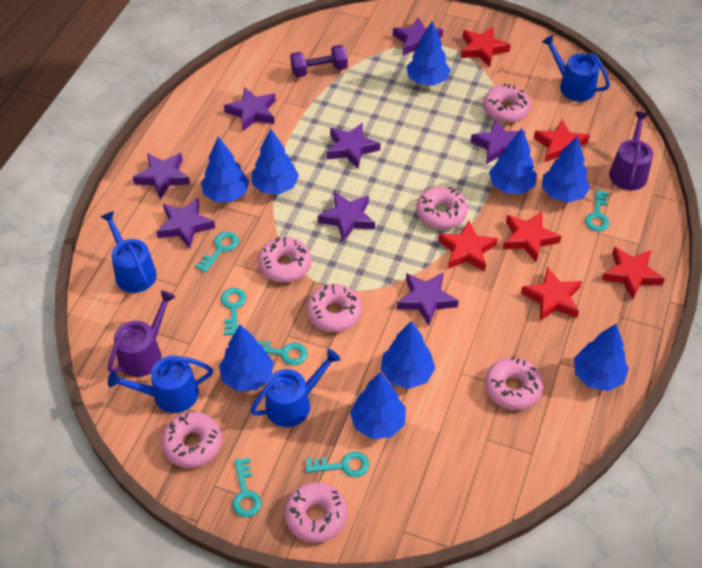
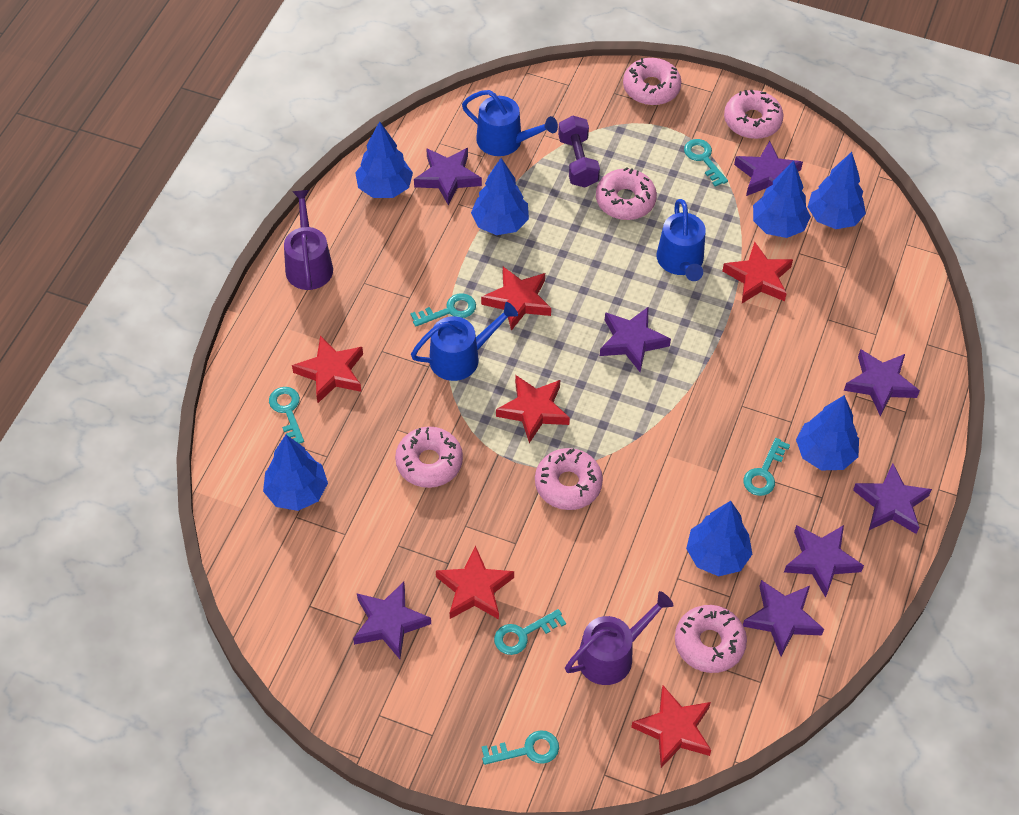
blue tree: 9 -> 7
blue watering can: 4 -> 3
pink donut: 7 -> 6

